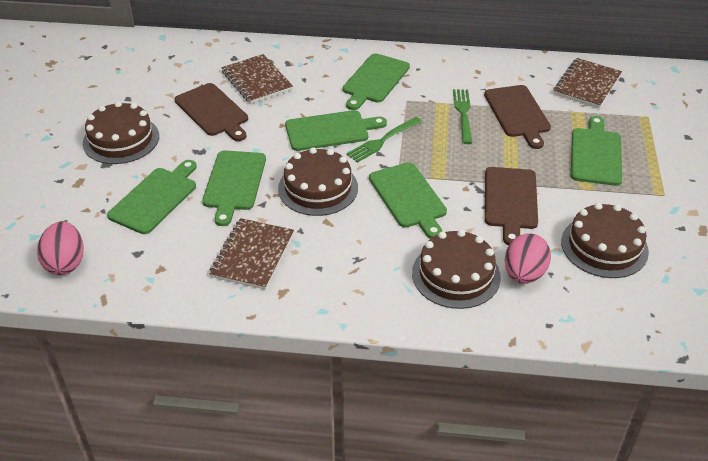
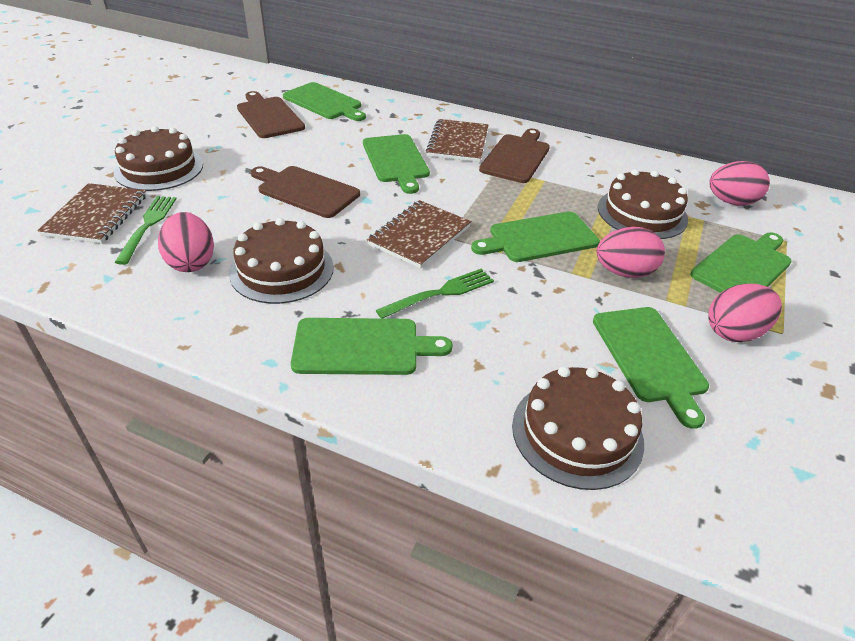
pink egg: 2 -> 4

